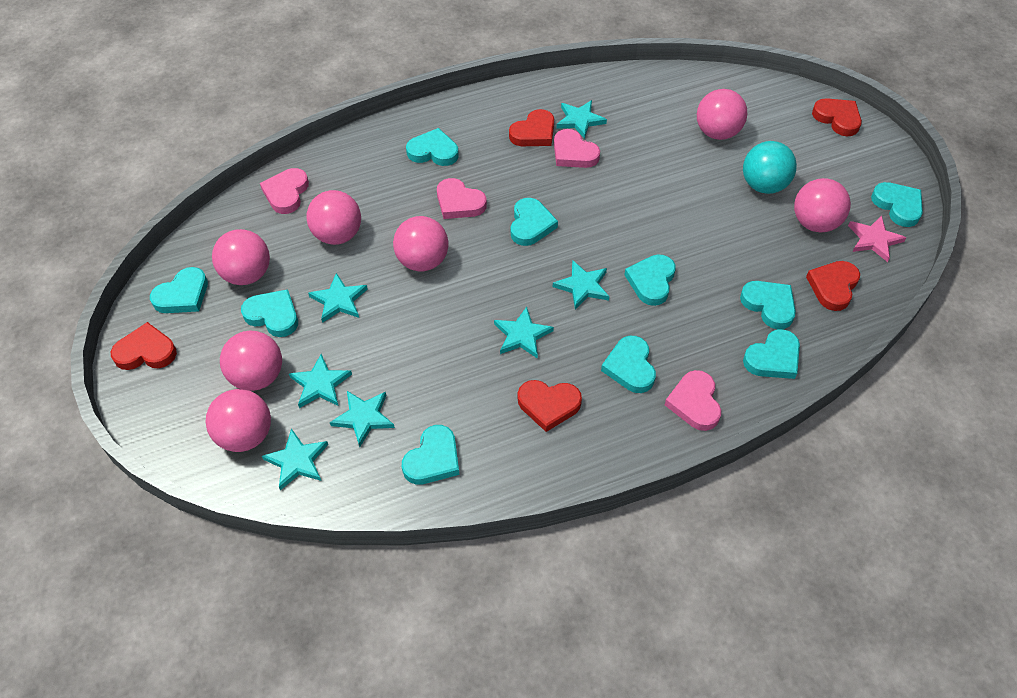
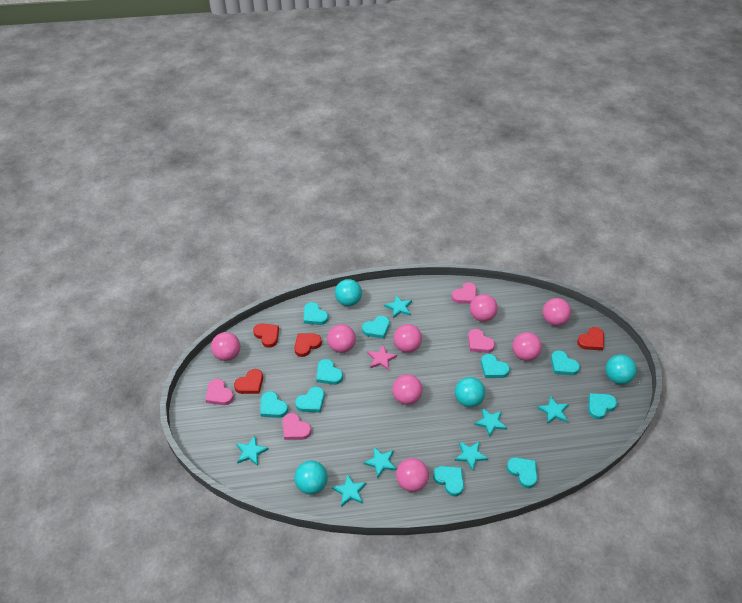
pink ball: 7 -> 8
red heart: 5 -> 4
turquoise ball: 1 -> 4

